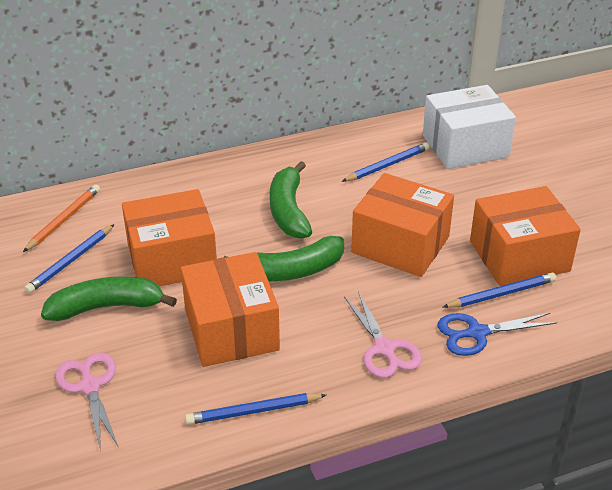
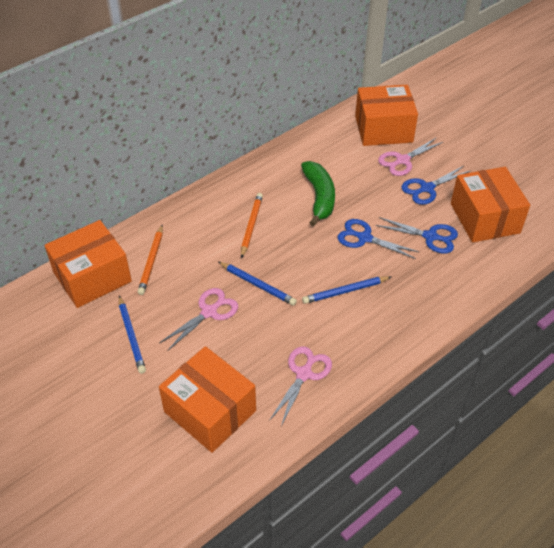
blue pencil: 4 -> 3
blue scissors: 1 -> 3
green banana: 3 -> 1
orange pencil: 1 -> 2
pink scissors: 2 -> 3
white box: 1 -> 0

